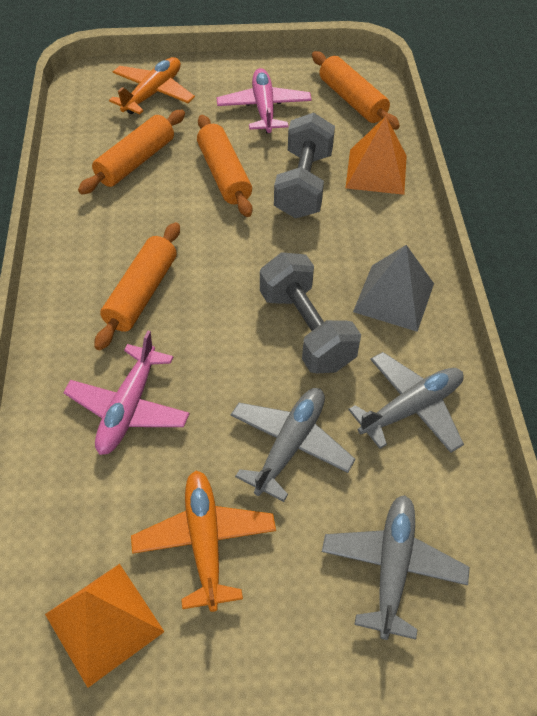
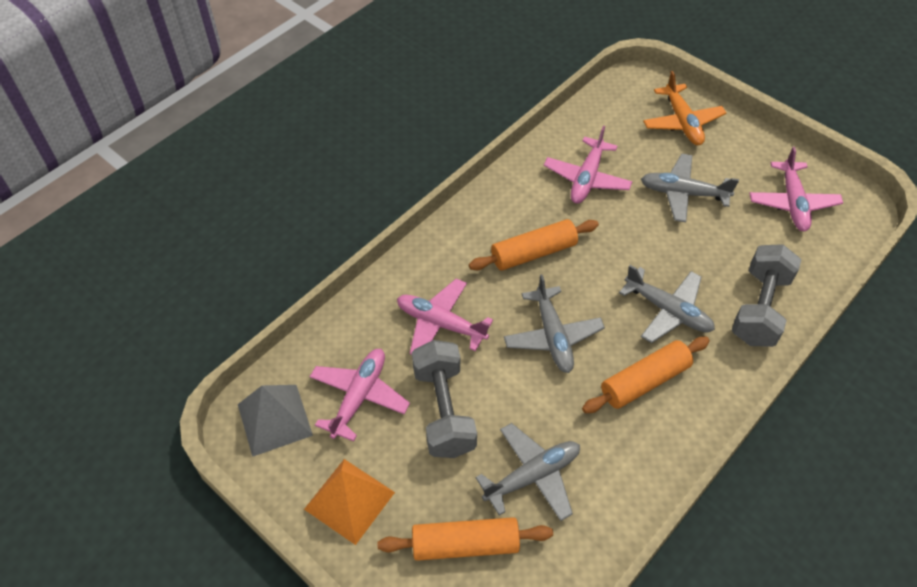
grey plane: 3 -> 4
orange plane: 2 -> 1
orange pyramid: 2 -> 1
orange rolling pin: 4 -> 3
pink plane: 2 -> 4

